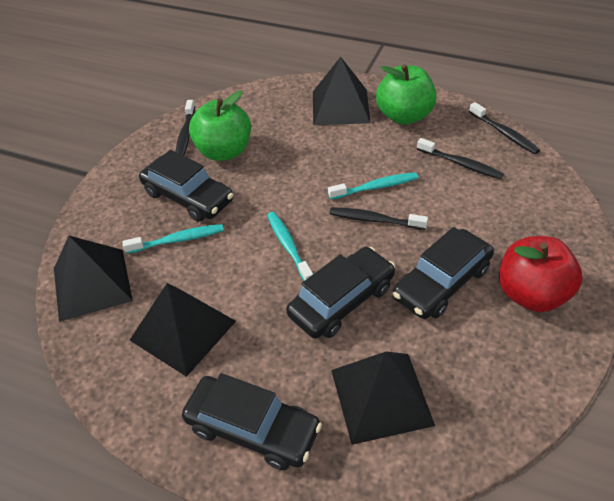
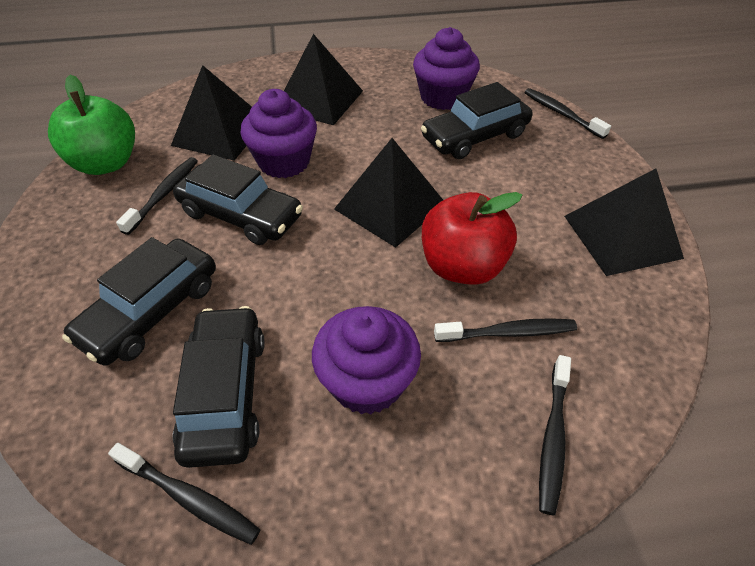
black toothbrush: 4 -> 5
green apple: 2 -> 1
purple cupcake: 0 -> 3
turquoise toothbrush: 3 -> 0

